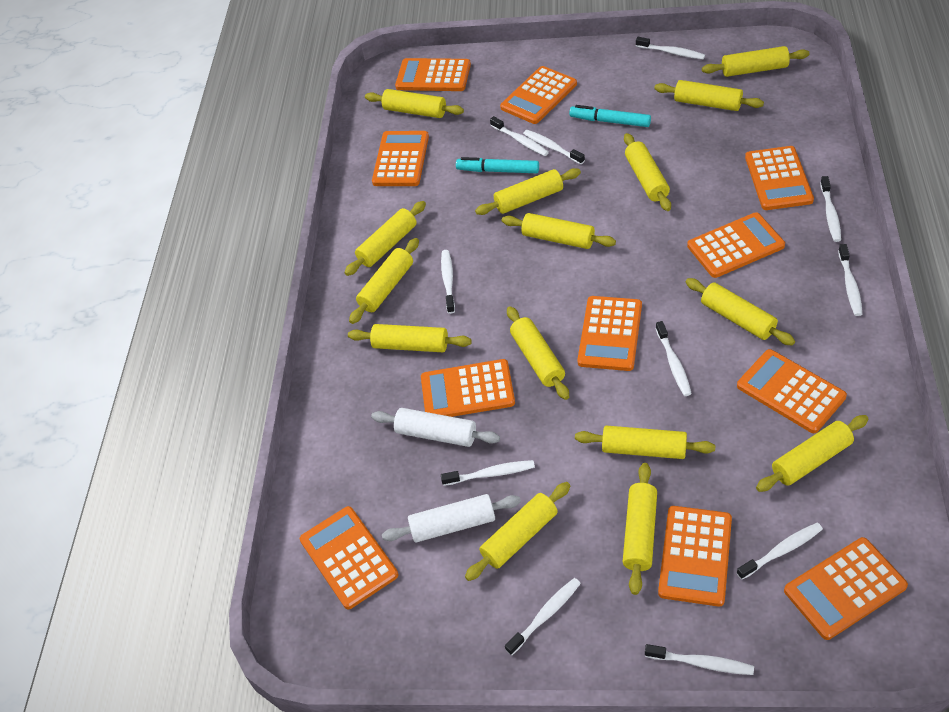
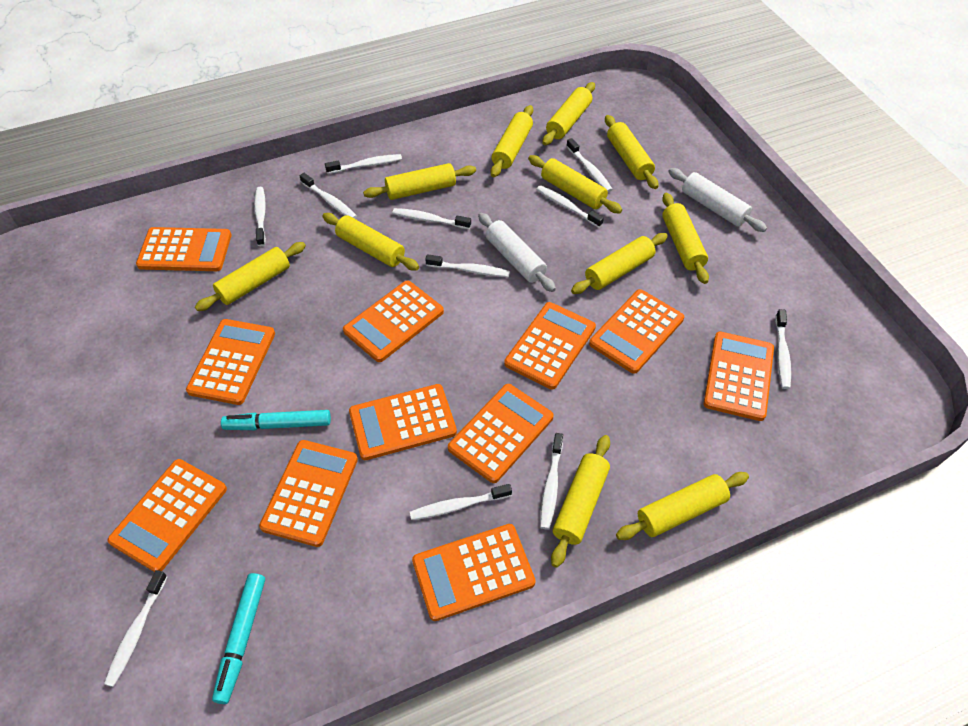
yellow rolling pin: 15 -> 11

